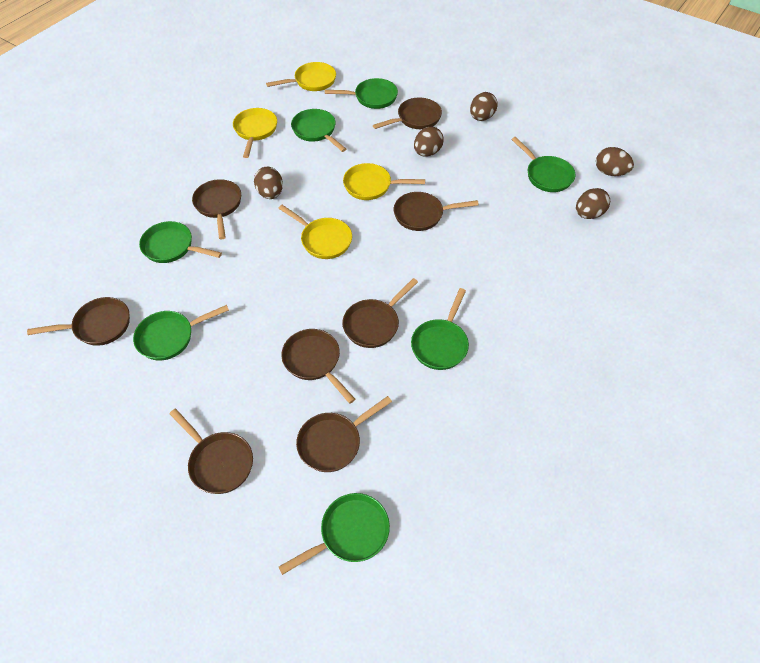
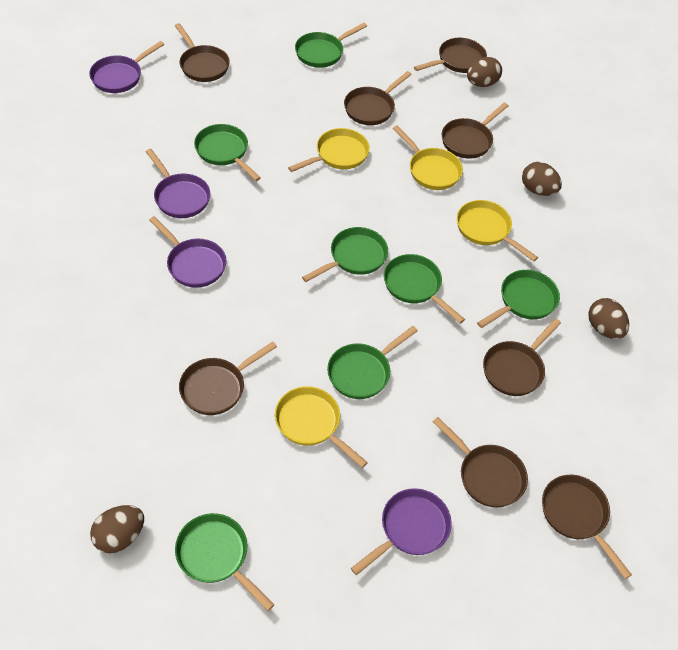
brown egg: 5 -> 4
purple pan: 0 -> 4

